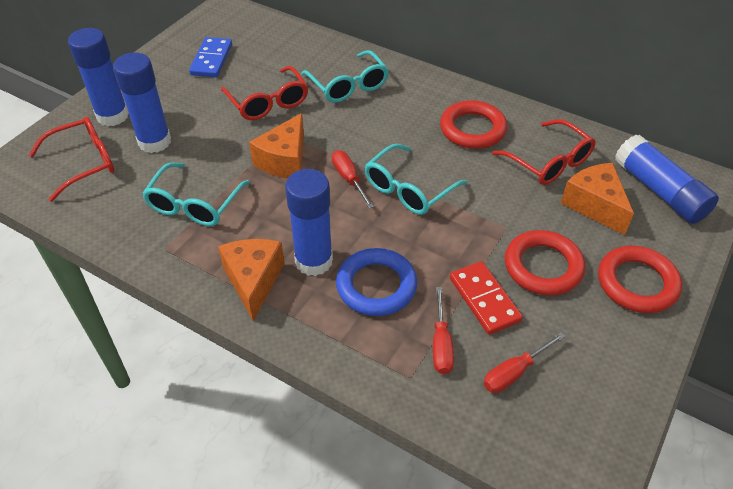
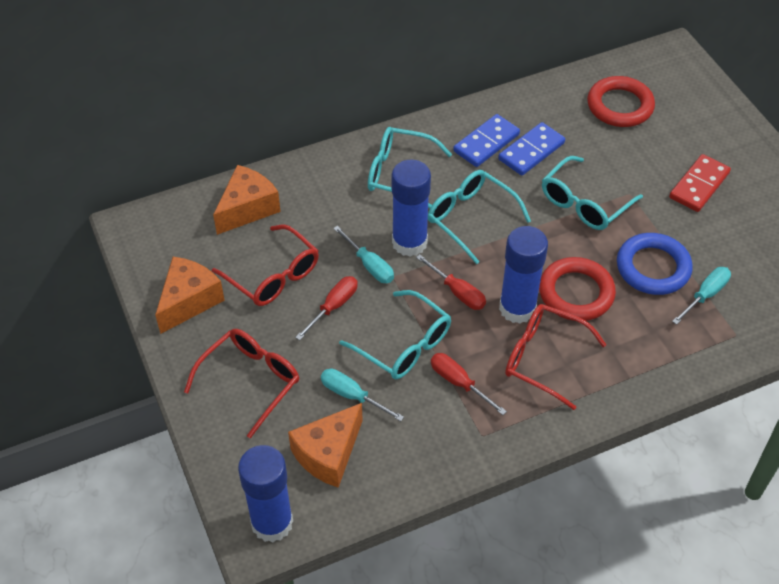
blue domino: 1 -> 2
blue glue stick: 4 -> 3
red ring: 3 -> 2
turquoise glasses: 3 -> 4
turquoise screwdriver: 0 -> 3

